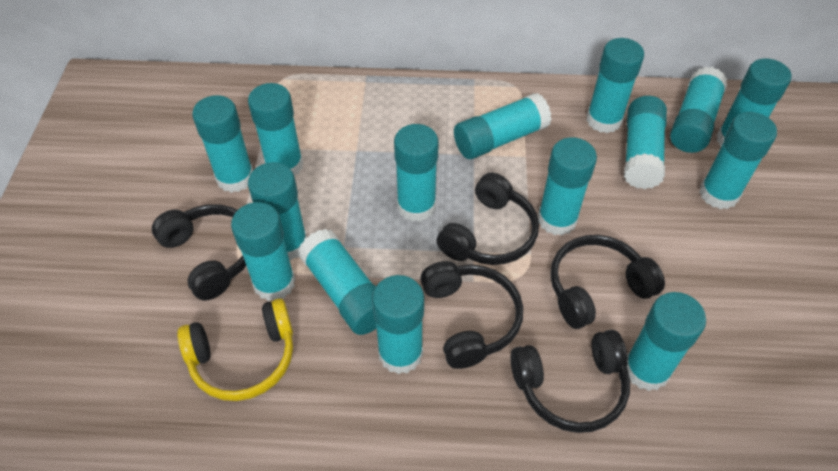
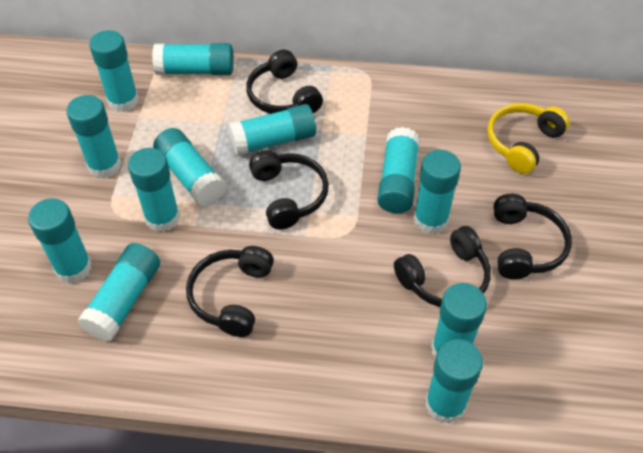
turquoise glue stick: 15 -> 12

